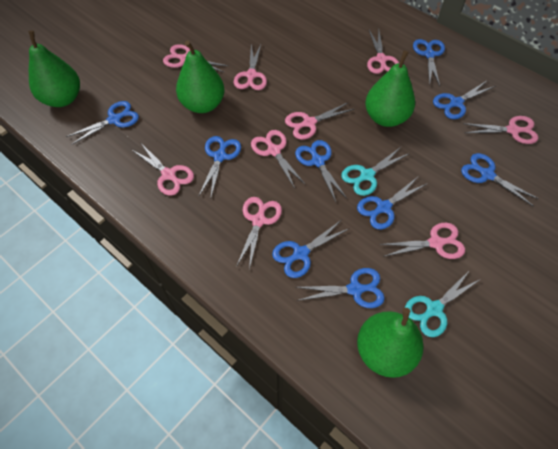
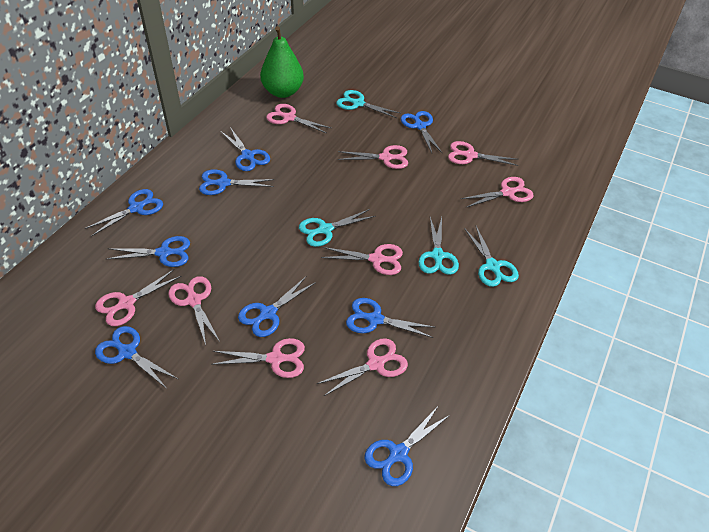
green pear: 4 -> 1
turquoise scissors: 2 -> 4

